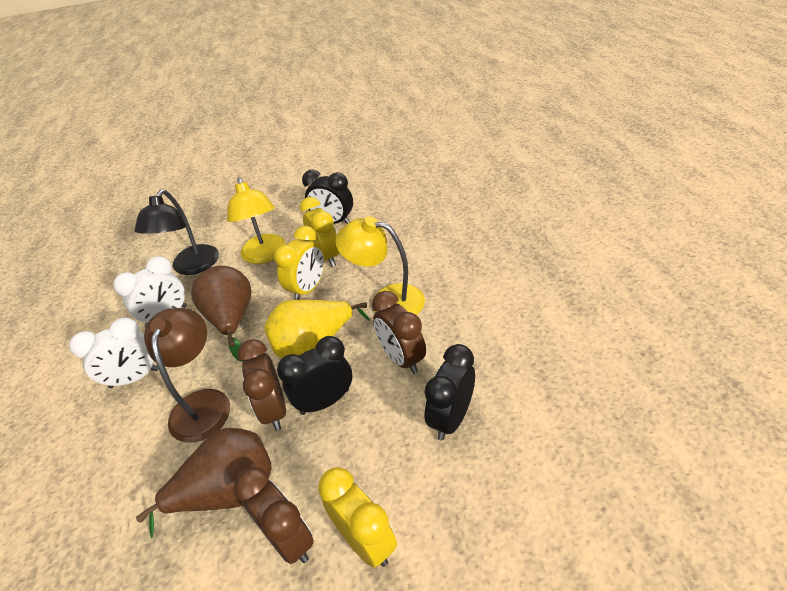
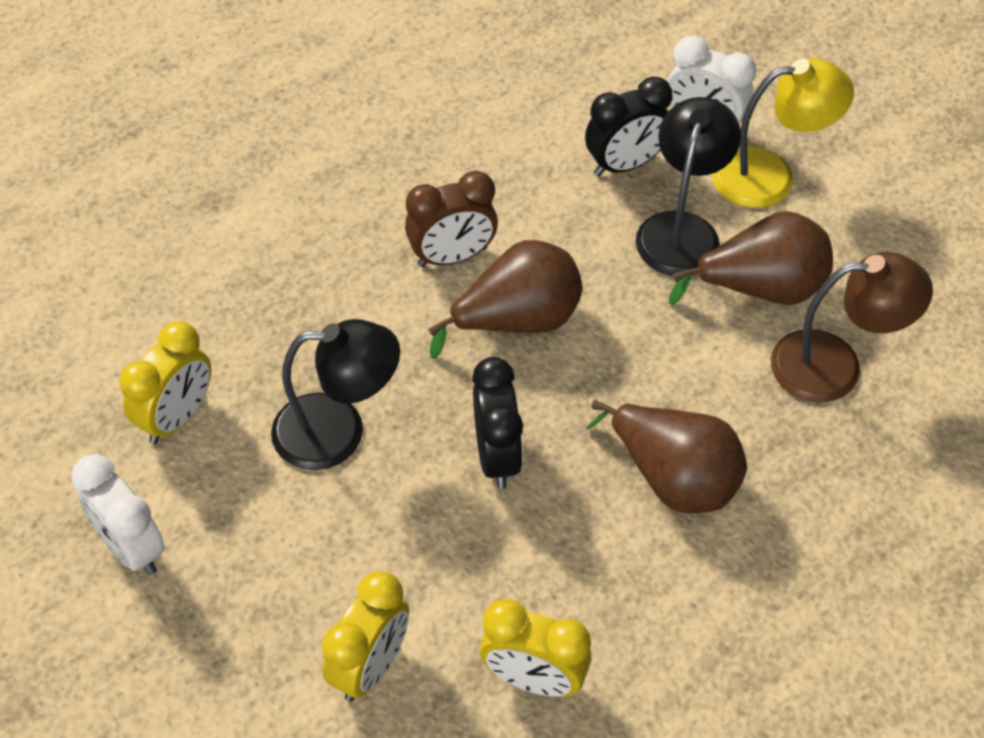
black clock: 3 -> 2
black lamp: 1 -> 2
brown clock: 3 -> 1
brown pear: 2 -> 3
yellow lamp: 2 -> 1
yellow pear: 1 -> 0

